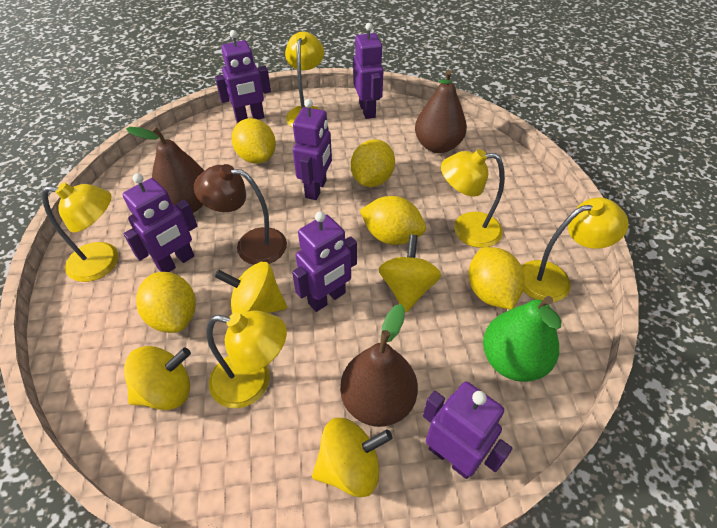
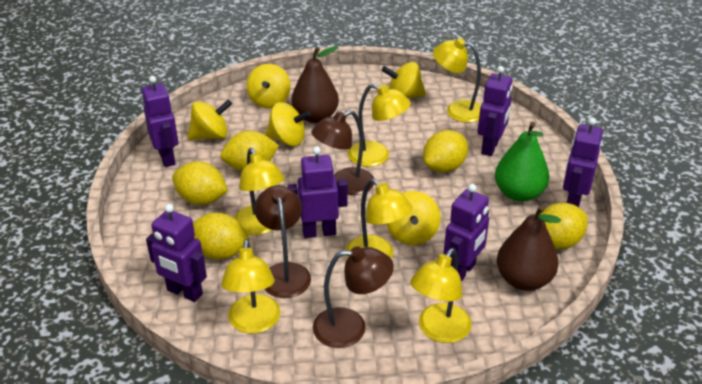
brown lamp: 1 -> 3
brown pear: 3 -> 2
yellow lamp: 5 -> 6
yellow spinning top: 4 -> 5

